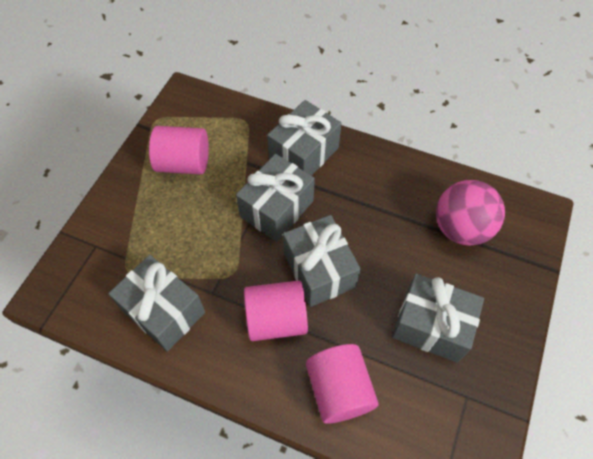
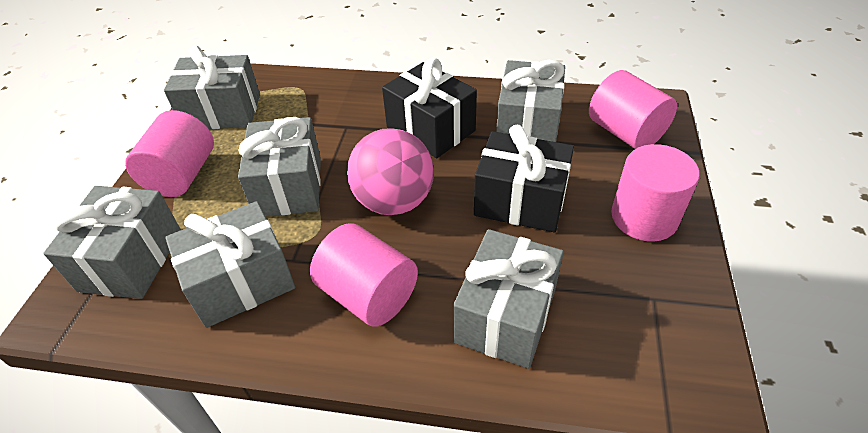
black gift: 0 -> 2
grey gift: 5 -> 6
pink cylinder: 3 -> 4

